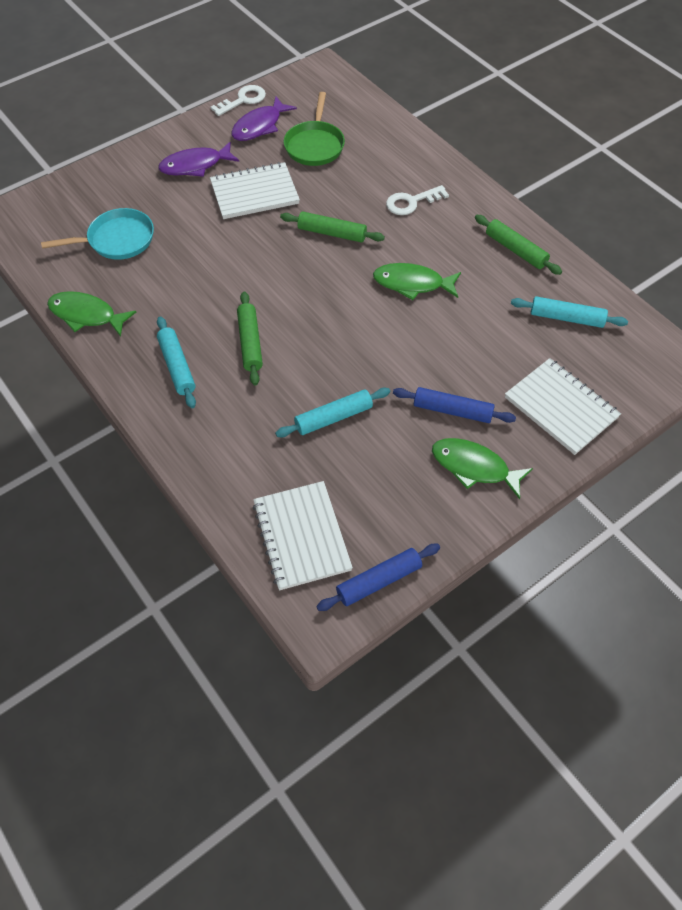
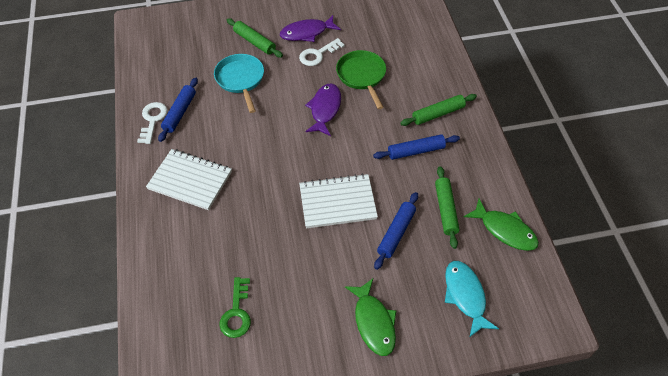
blue rolling pin: 2 -> 3
green fish: 3 -> 2
green key: 0 -> 1
turquoise fish: 0 -> 1
turquoise rolling pin: 3 -> 0
white notebook: 3 -> 2

